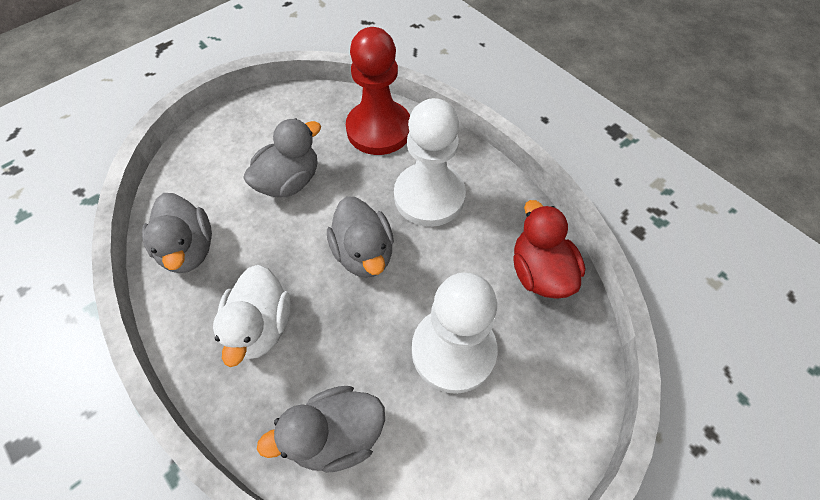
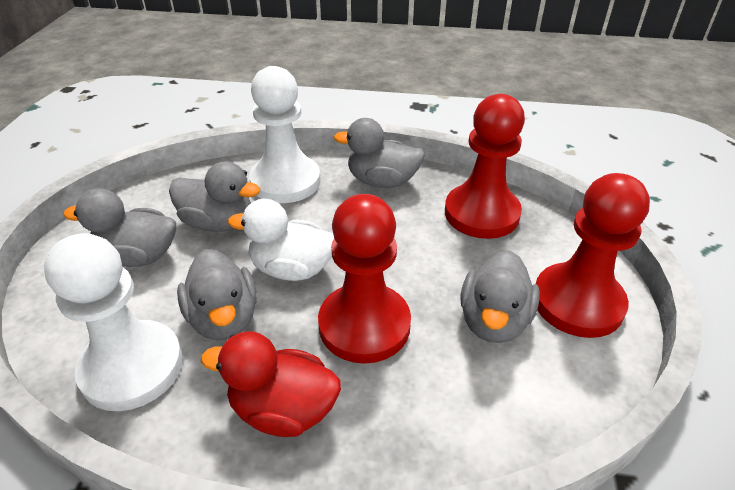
grey duck: 4 -> 5
red pawn: 1 -> 3

